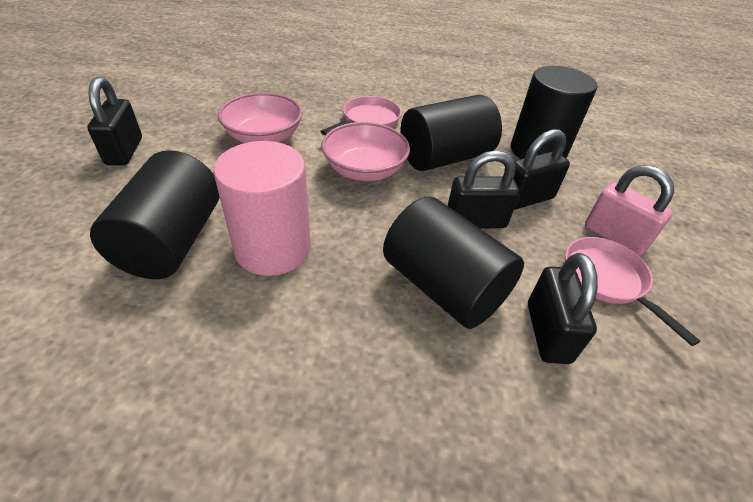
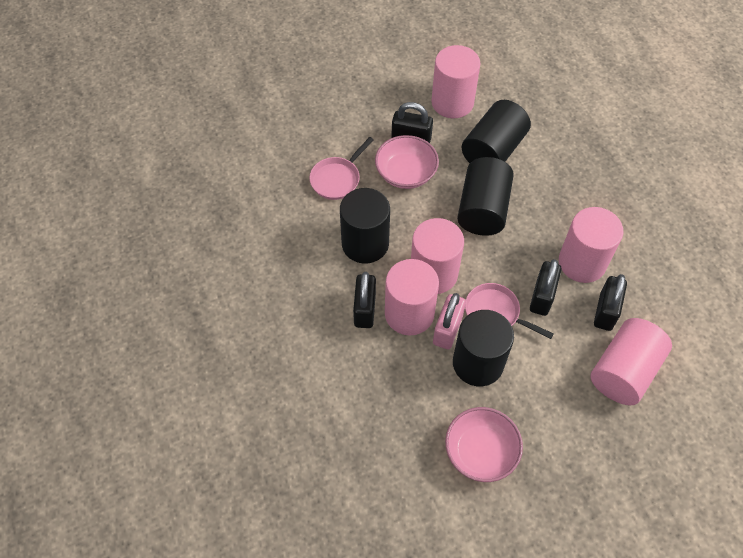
pink cylinder: 1 -> 5

